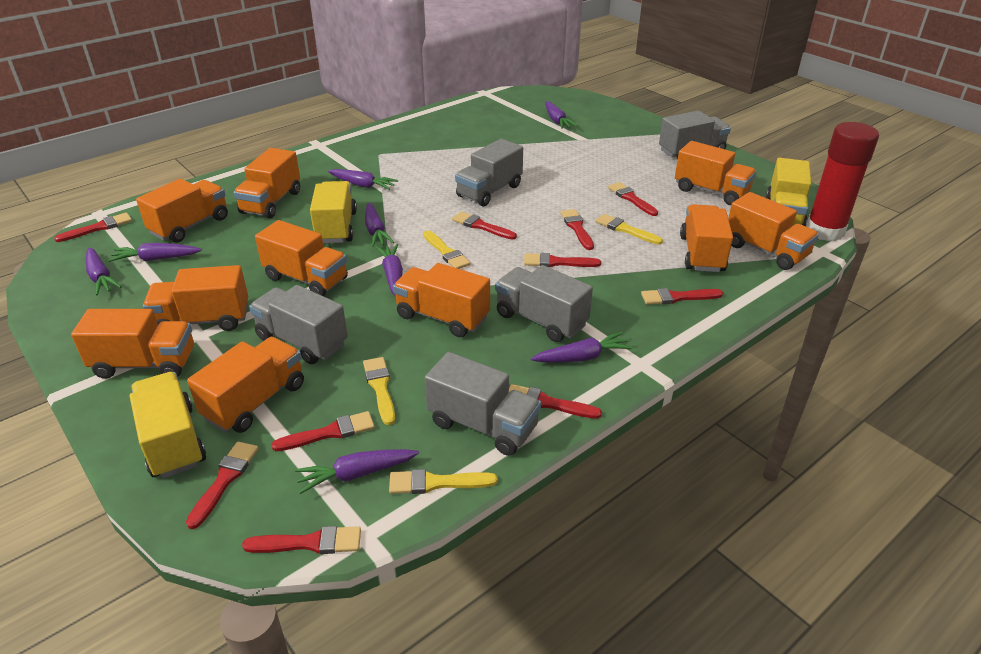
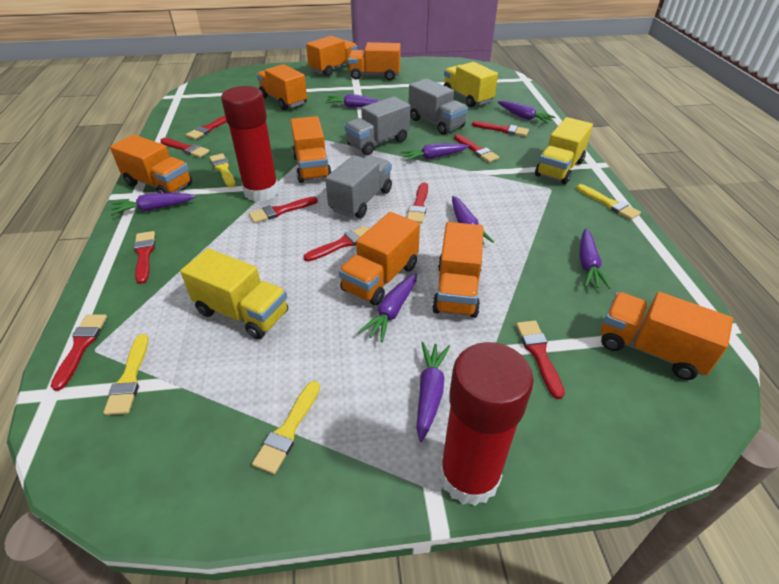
grey truck: 5 -> 3
orange truck: 10 -> 8
red glue stick: 1 -> 2

